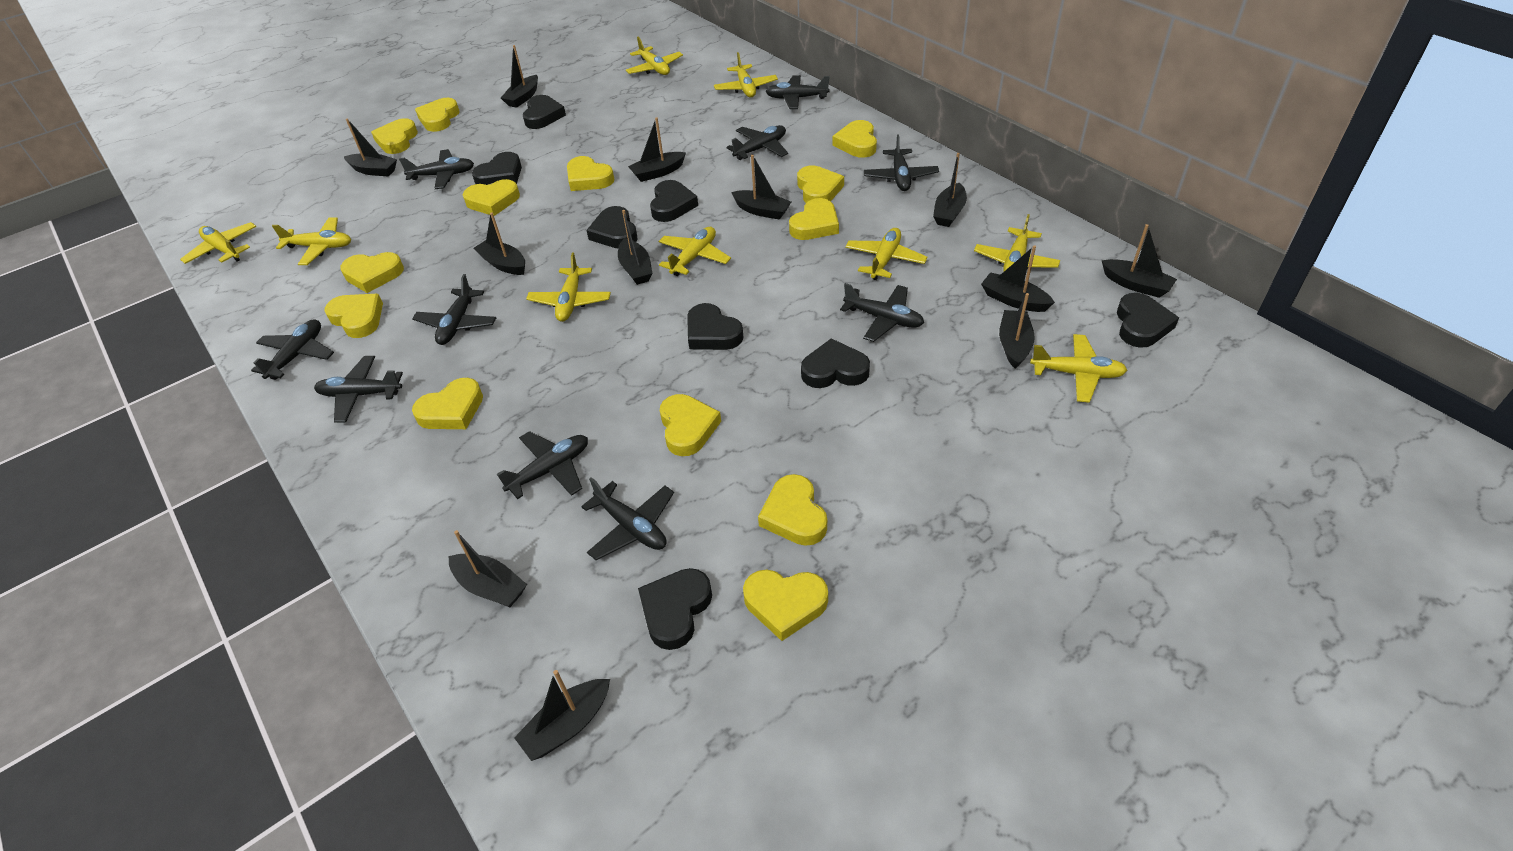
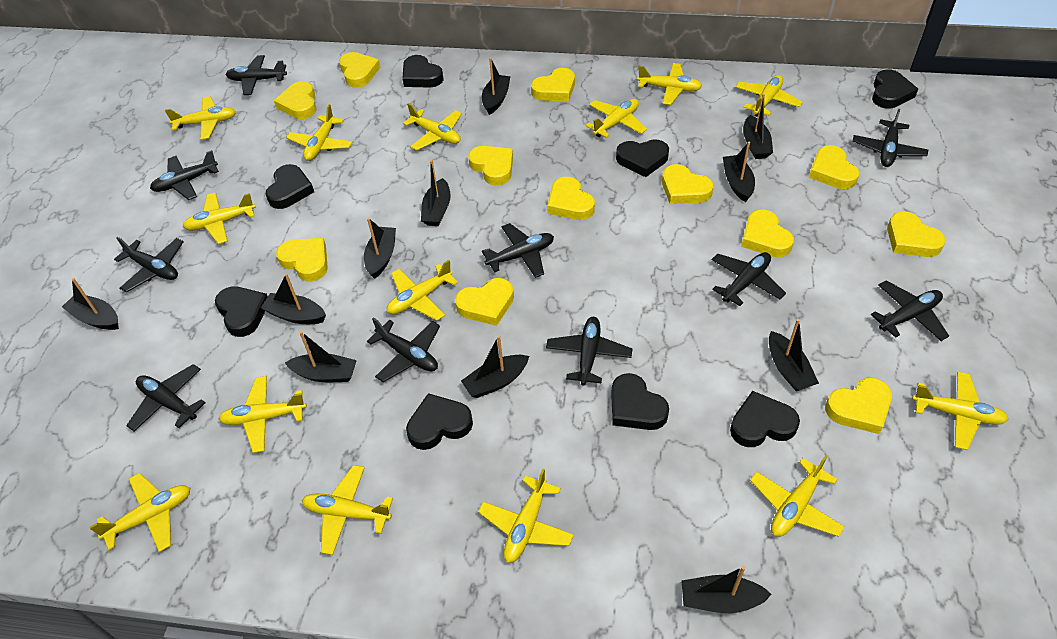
black boat: 12 -> 11
yellow heart: 13 -> 12
yellow plane: 9 -> 14

